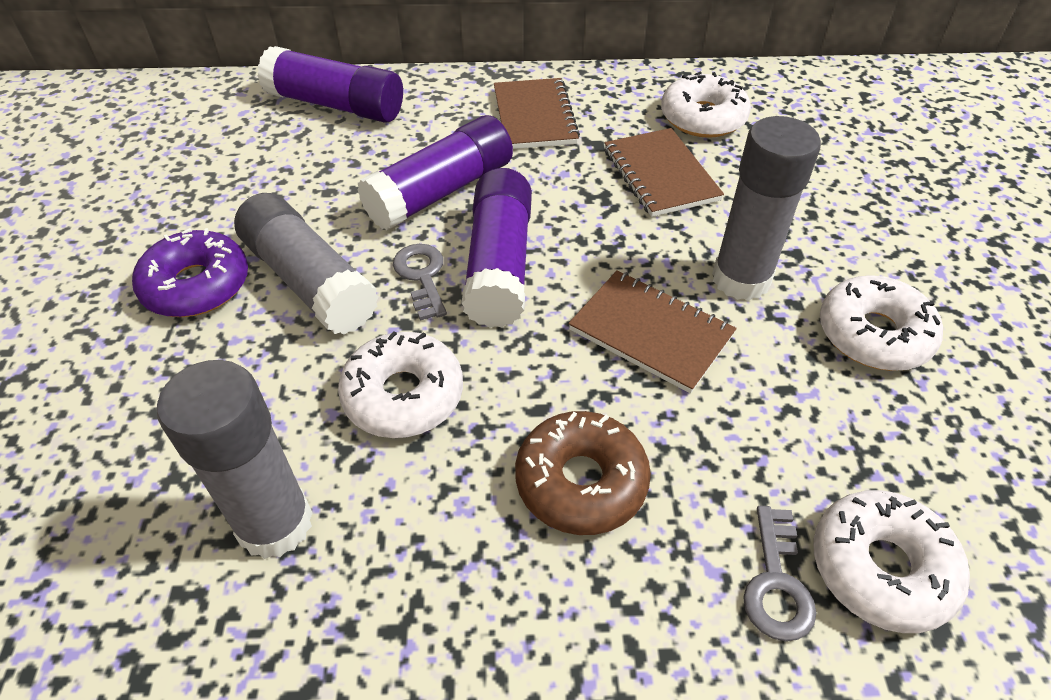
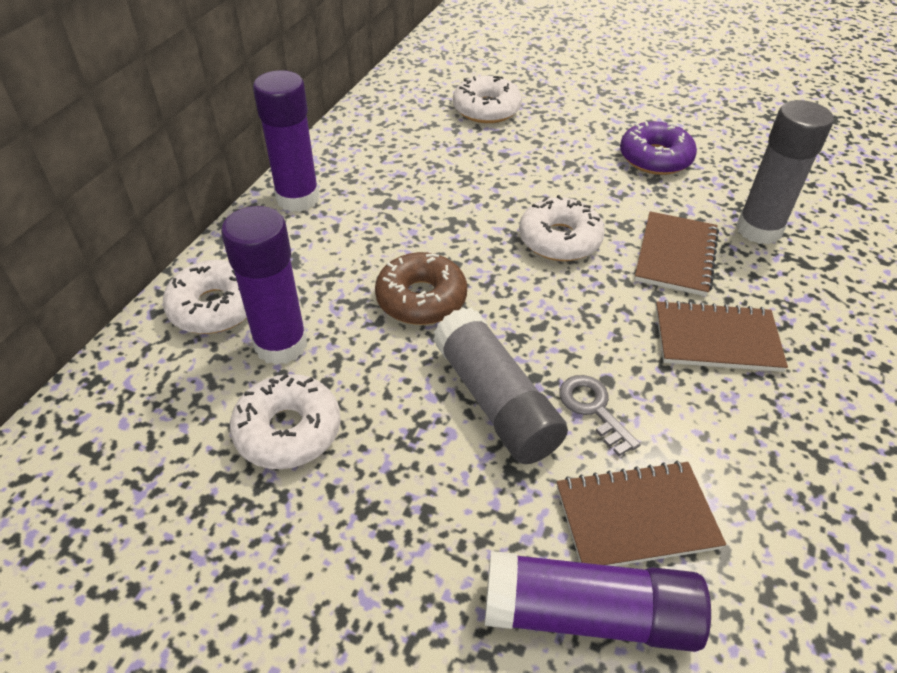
grey glue stick: 3 -> 2
grey key: 2 -> 1

